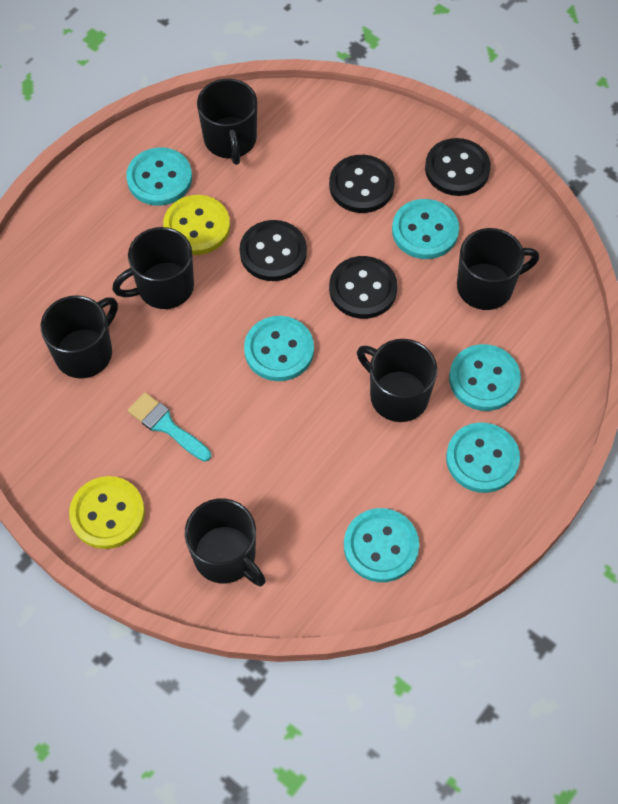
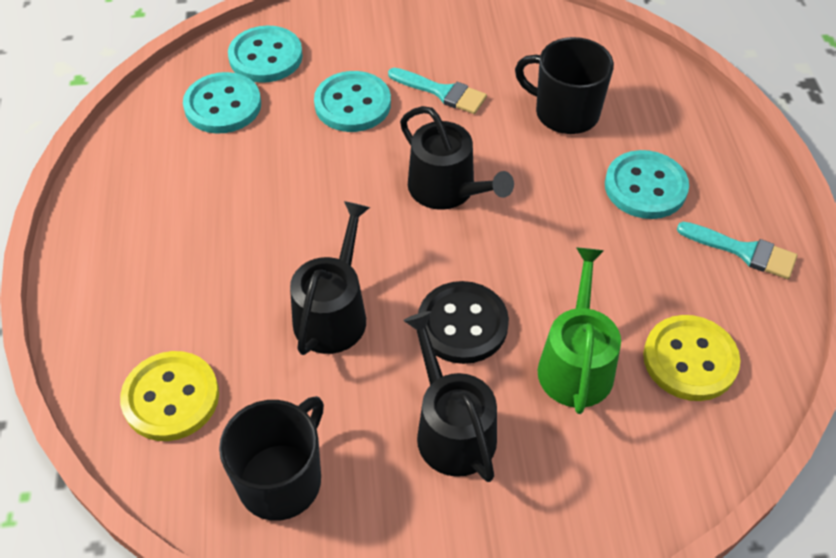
black button: 4 -> 1
black mug: 6 -> 2
black watering can: 0 -> 3
green watering can: 0 -> 1
turquoise brush: 1 -> 2
turquoise button: 6 -> 4

